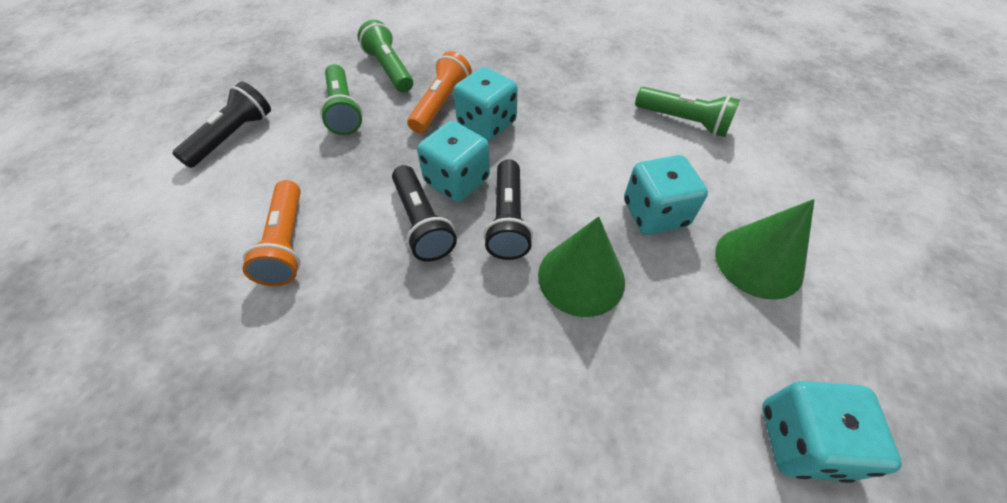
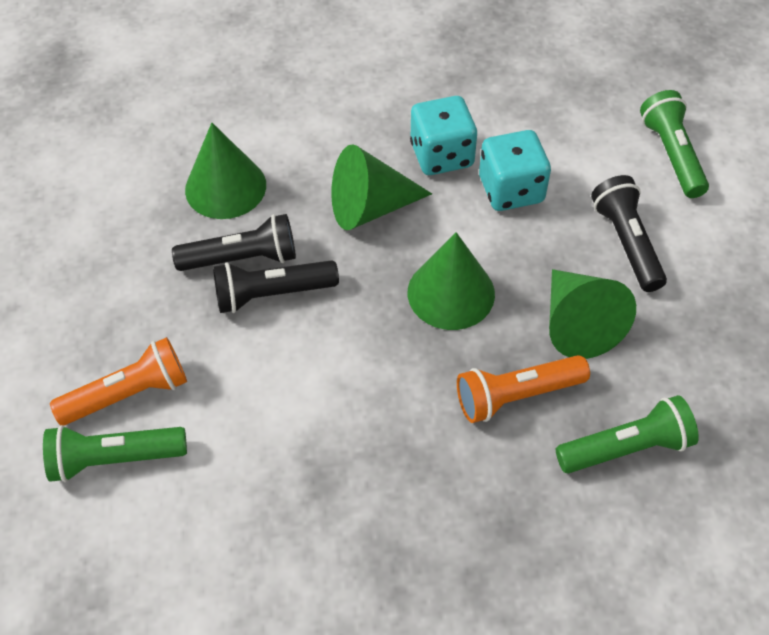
green cone: 2 -> 4
turquoise dice: 4 -> 2

